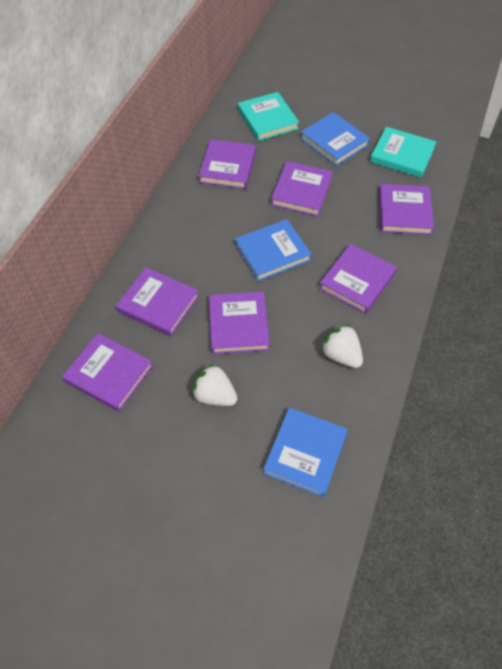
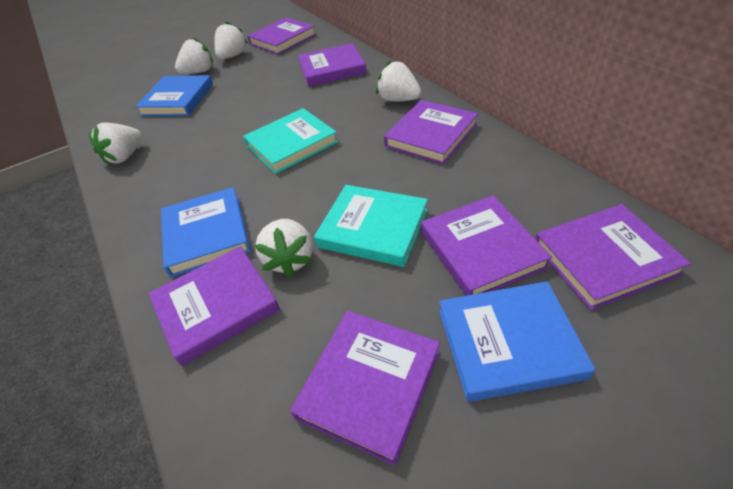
white strawberry: 2 -> 5

